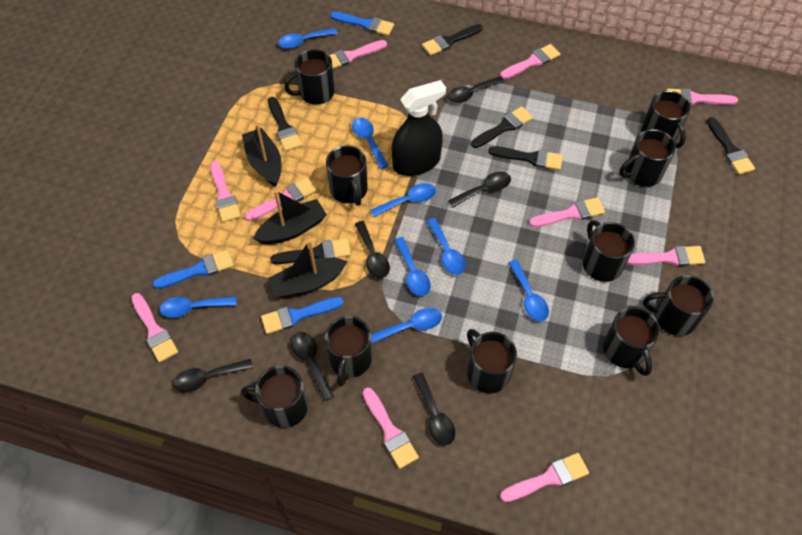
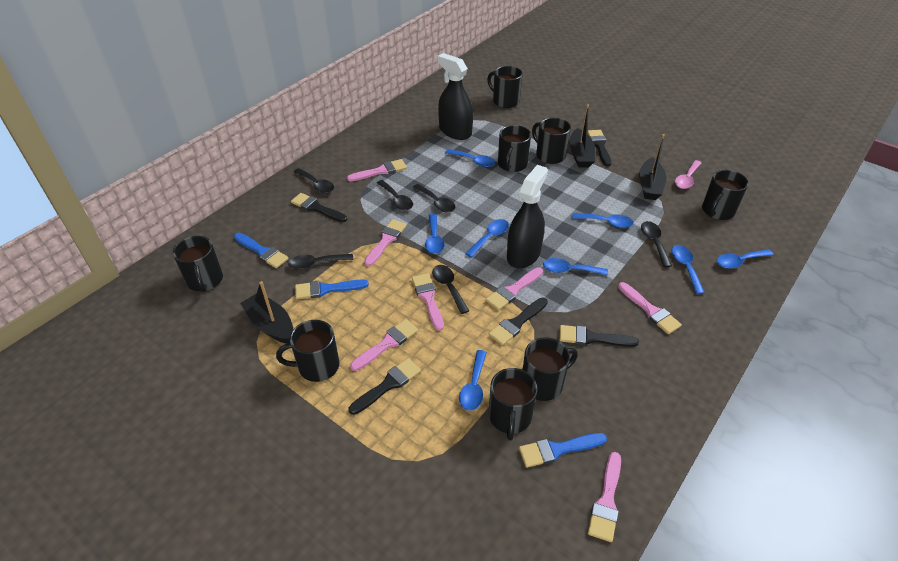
black brush: 6 -> 5
black mug: 10 -> 8
black spray bottle: 1 -> 2
pink brush: 10 -> 7
pink spoon: 0 -> 1

